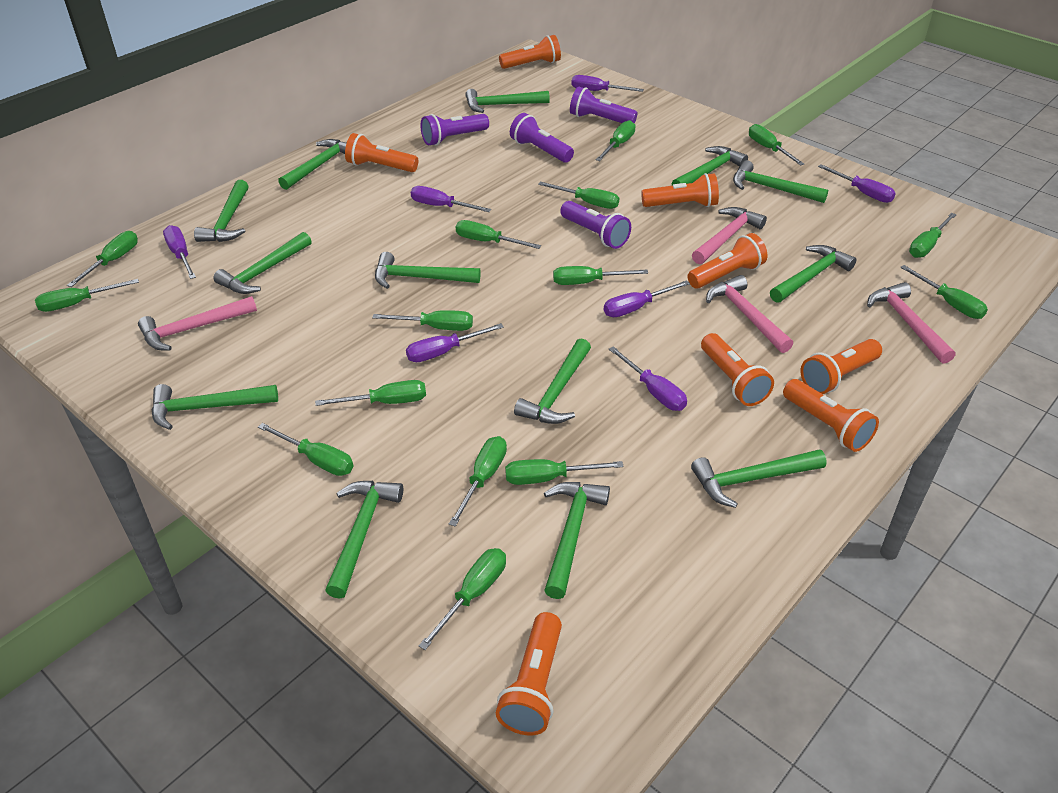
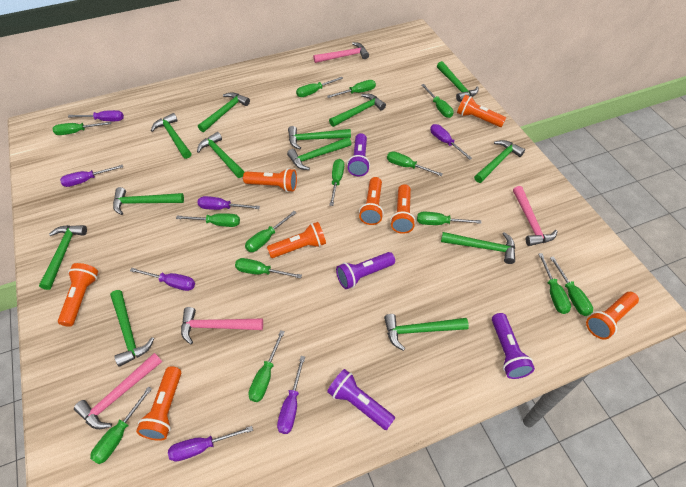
green screwdriver: 15 -> 14

